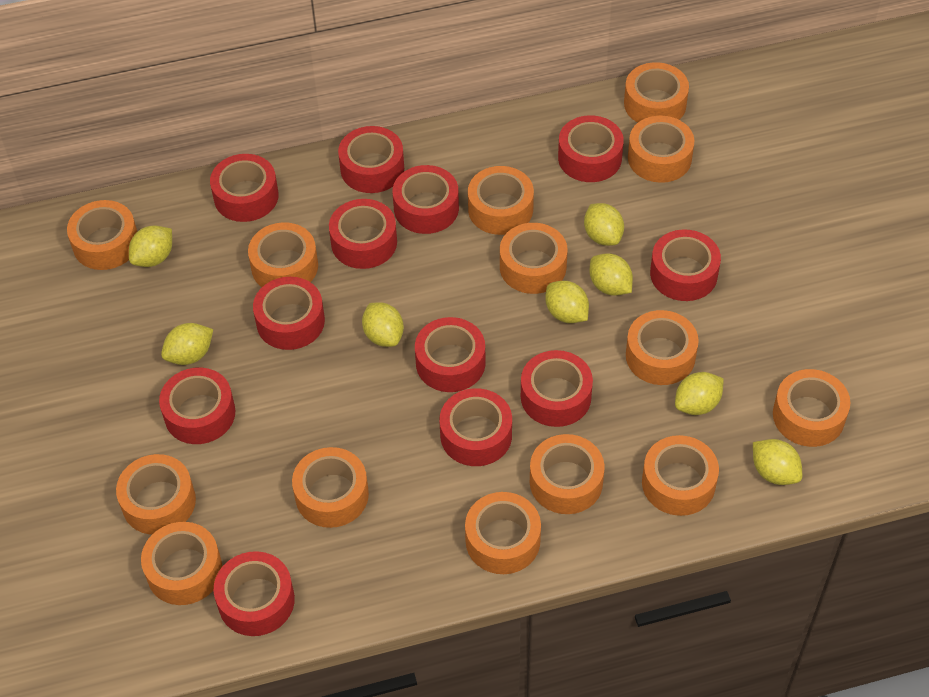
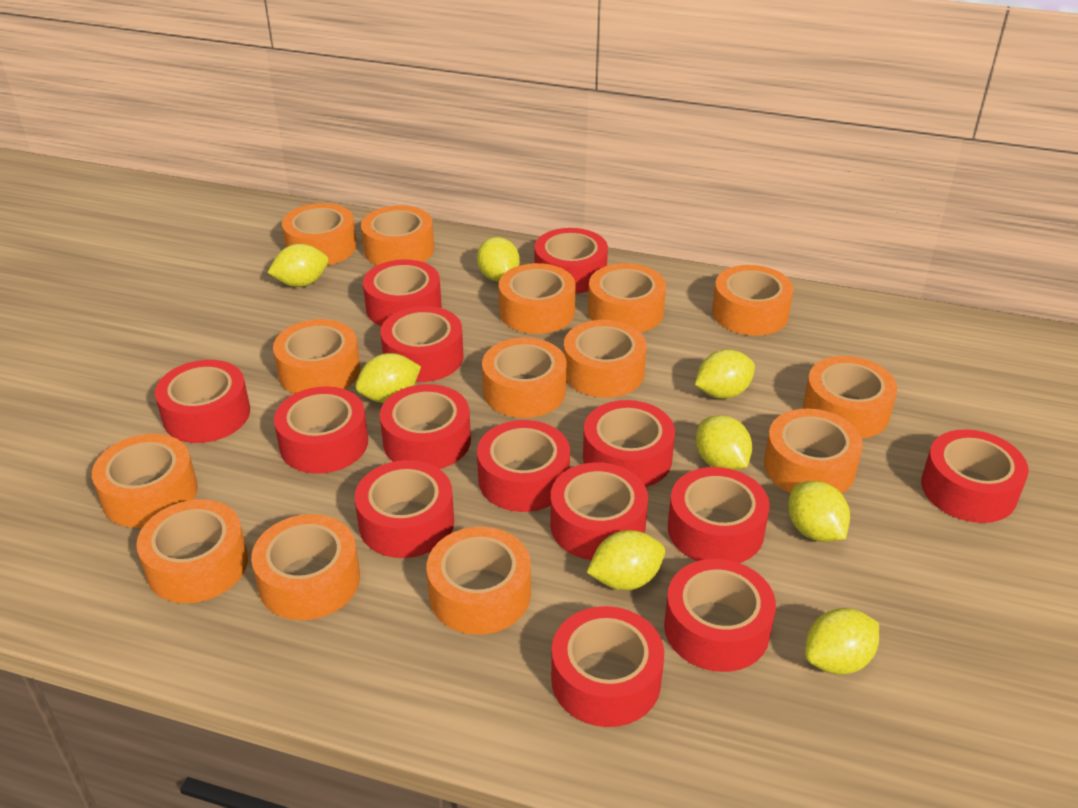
red tape: 12 -> 14

